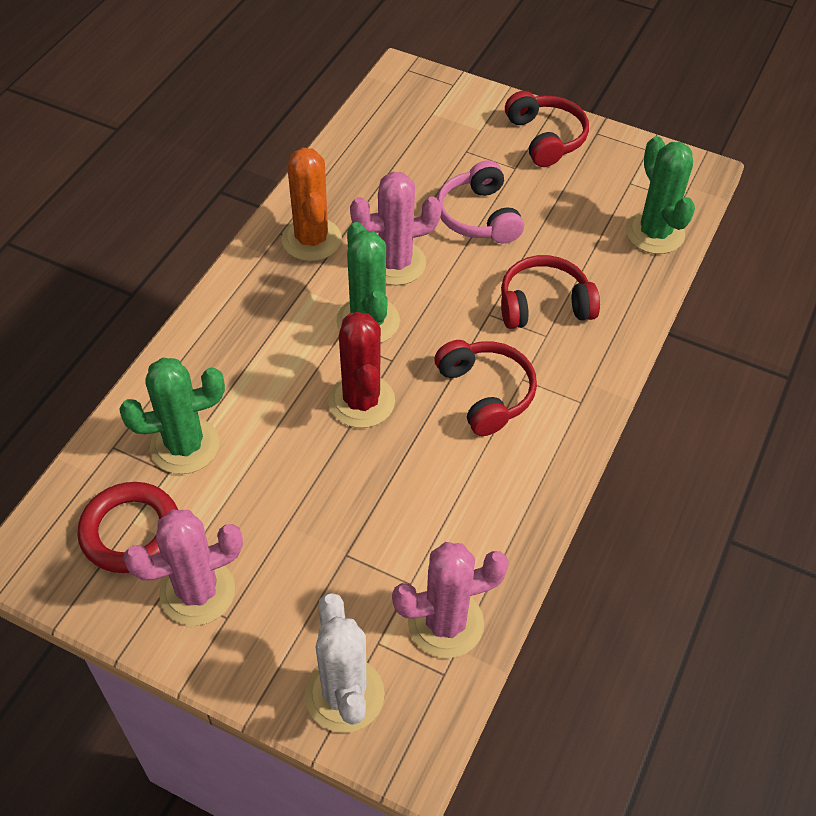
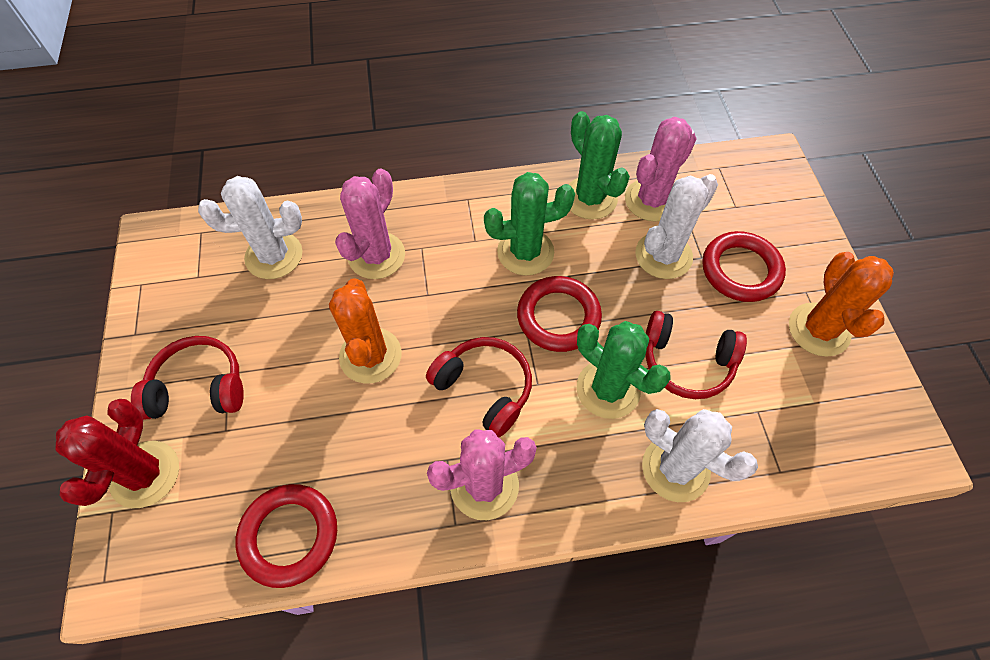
orange cactus: 1 -> 2
pink headphones: 1 -> 0
red ring: 1 -> 3
white cactus: 1 -> 3

